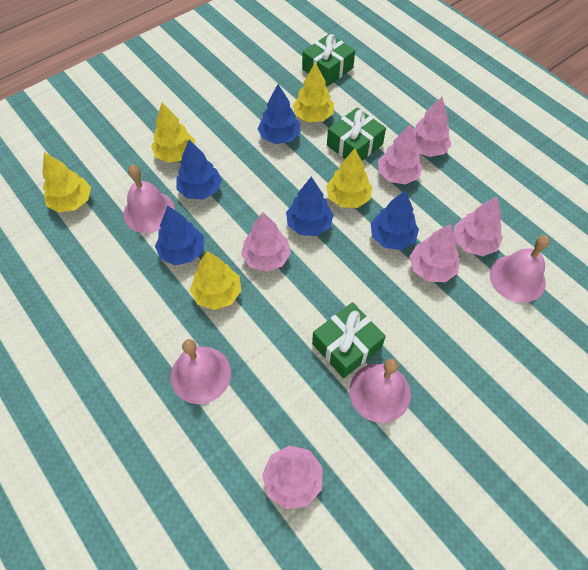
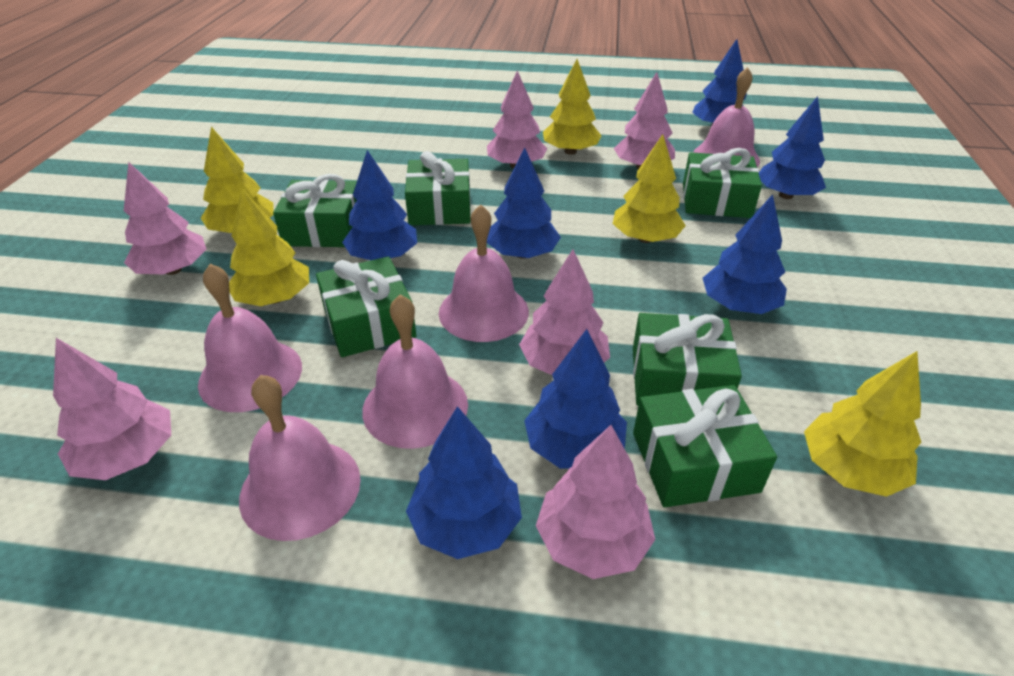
blue tree: 5 -> 7
green gift: 3 -> 6
pink bell: 4 -> 5

